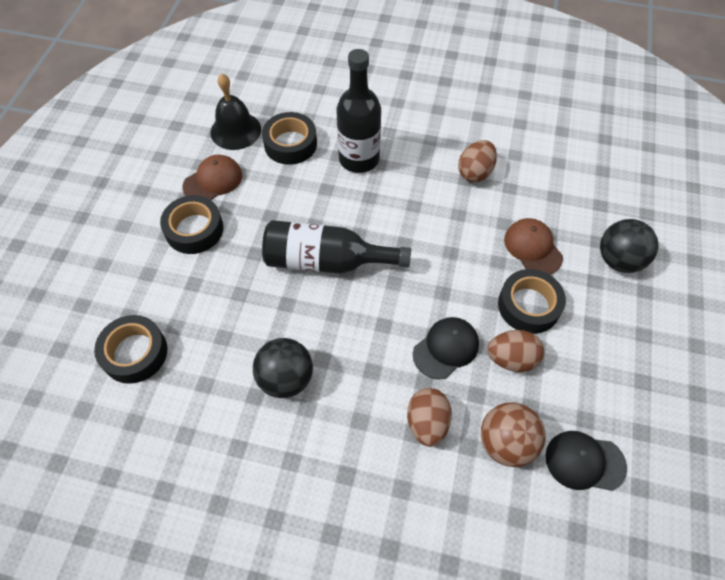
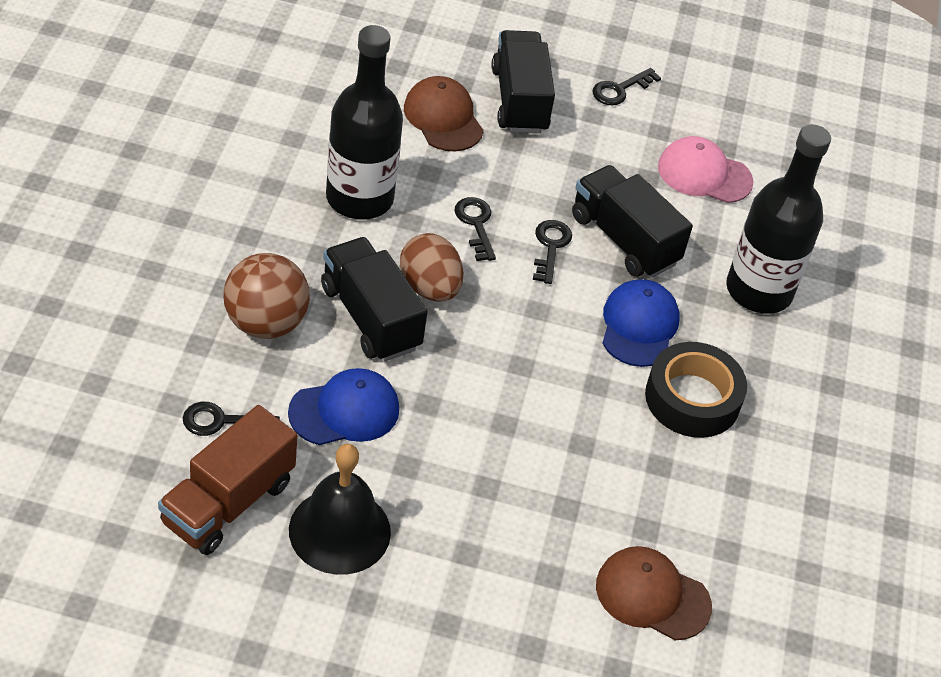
black ball: 2 -> 0
black cap: 2 -> 0
black key: 0 -> 4
black tape: 4 -> 1
black truck: 0 -> 3
blue cap: 0 -> 2
brown egg: 3 -> 1
brown truck: 0 -> 1
pink cap: 0 -> 1

